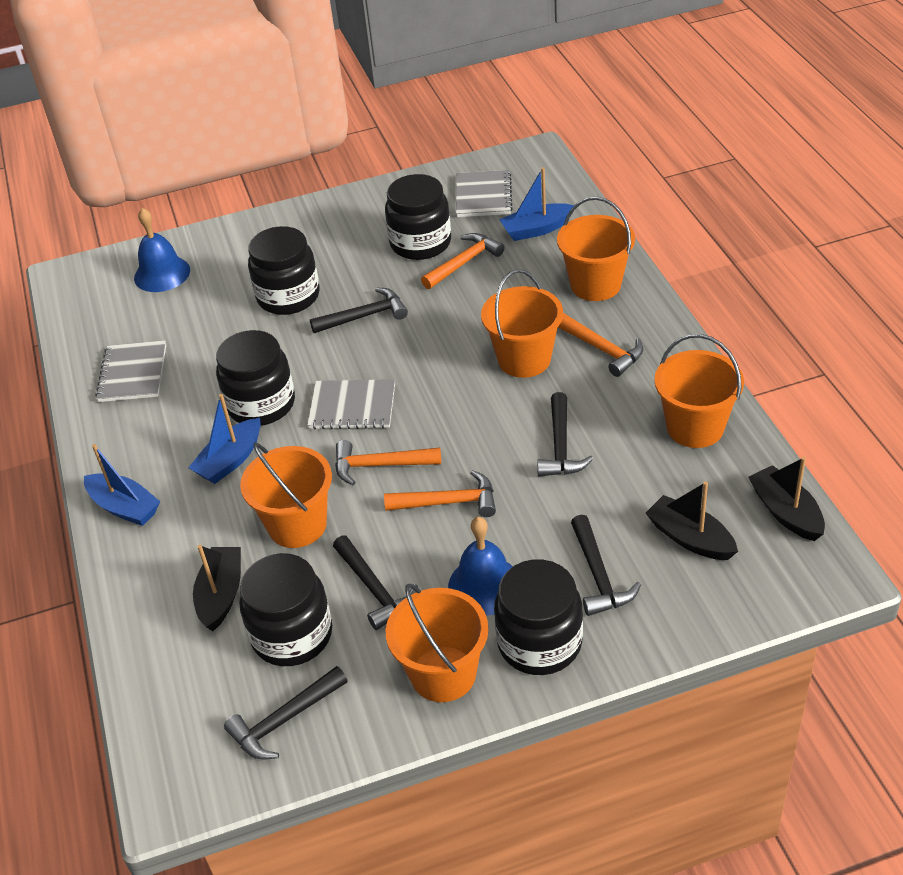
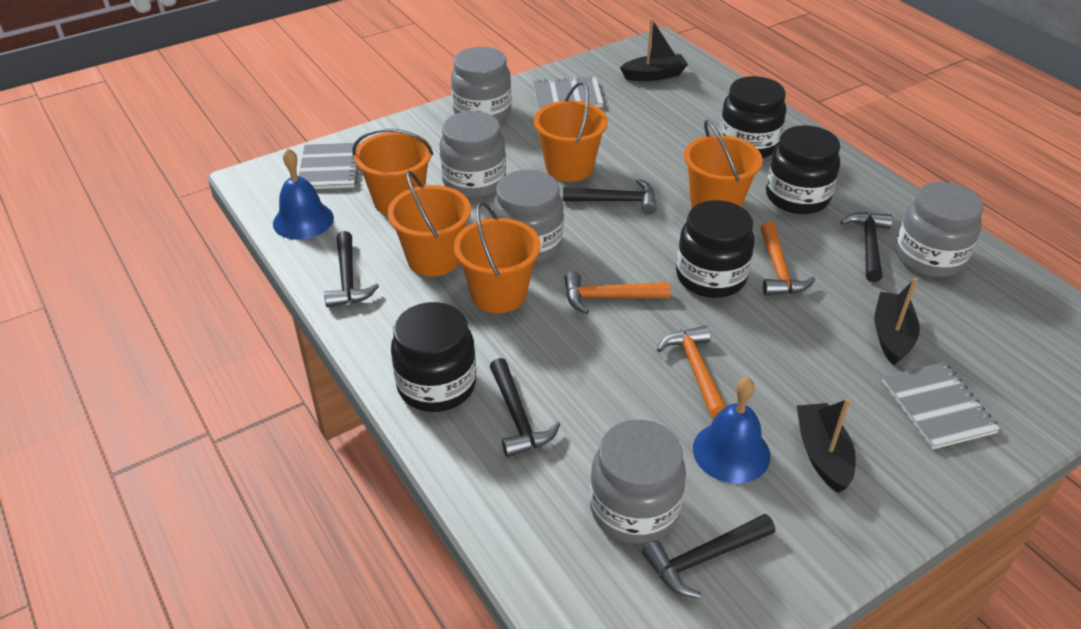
black jar: 5 -> 4
blue boat: 3 -> 0
grey jar: 0 -> 5
orange hammer: 4 -> 3

